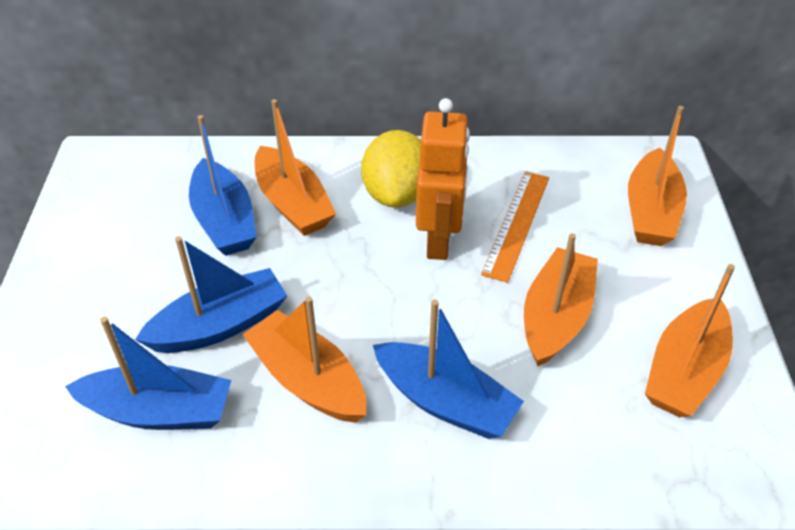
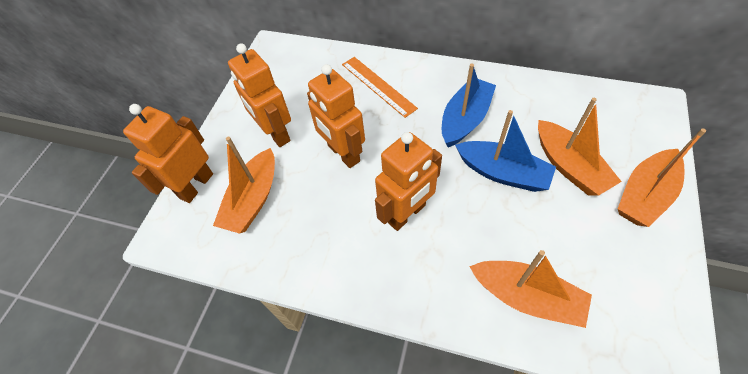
blue boat: 4 -> 2
orange boat: 5 -> 4
orange robot: 1 -> 4
yellow lemon: 1 -> 0

